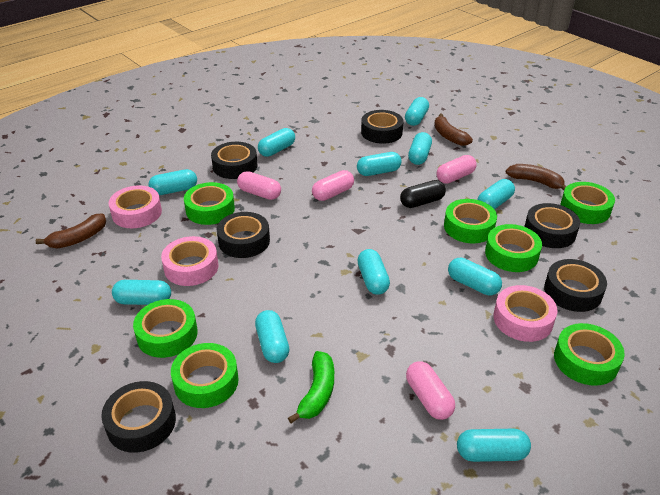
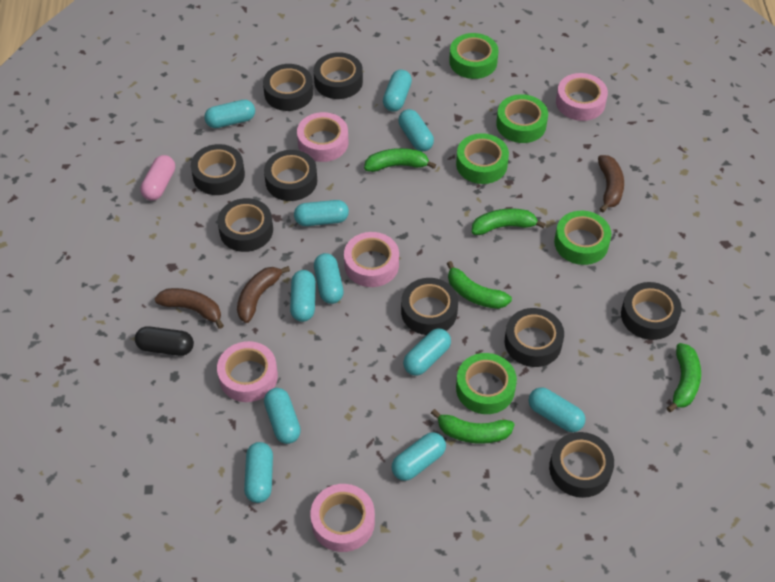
black tape: 6 -> 9
green banana: 1 -> 5
green tape: 7 -> 5
pink capsule: 4 -> 1
pink tape: 3 -> 5

